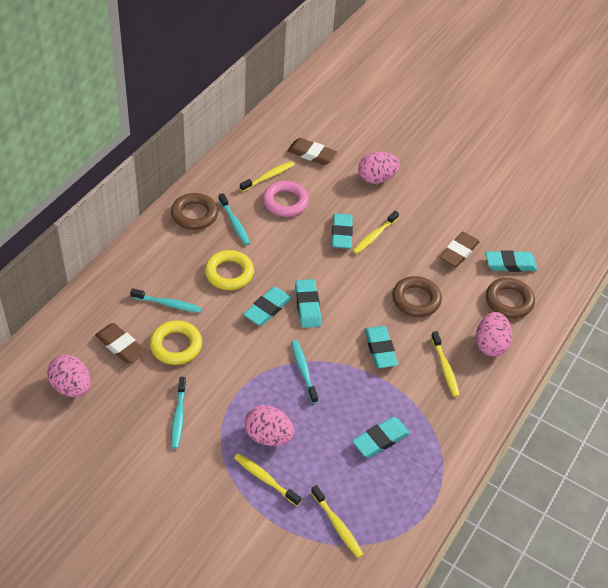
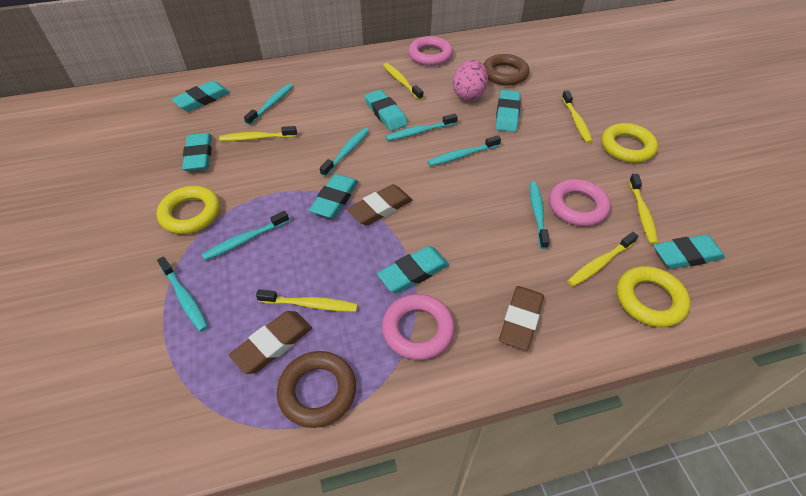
brown ring: 3 -> 2
pink egg: 4 -> 1
pink ring: 1 -> 3
turquoise eraser: 6 -> 7
turquoise toothbrush: 4 -> 7
yellow ring: 2 -> 3
yellow toothbrush: 5 -> 6

